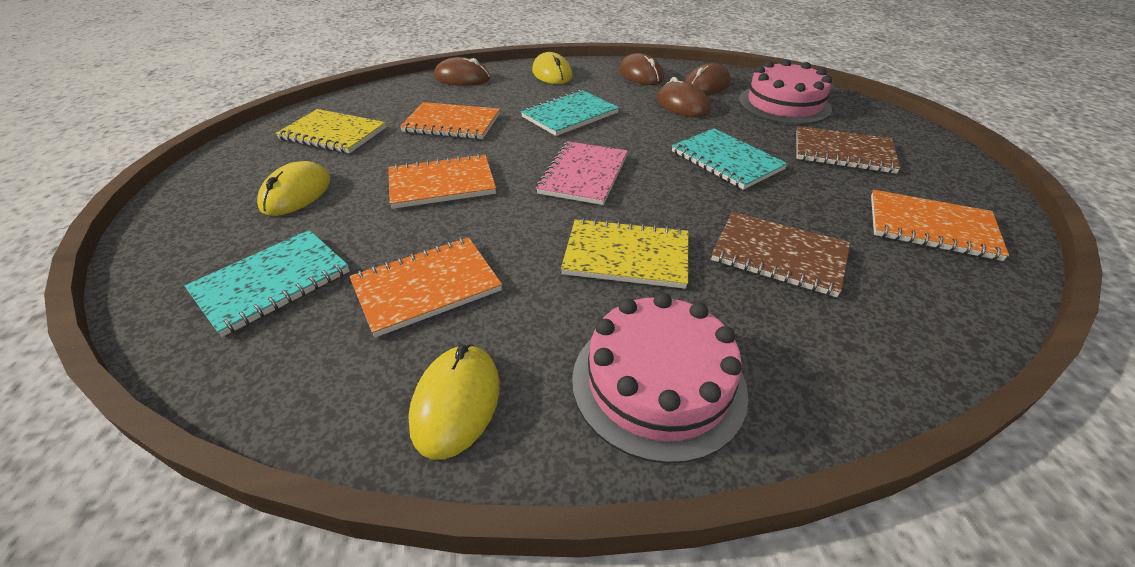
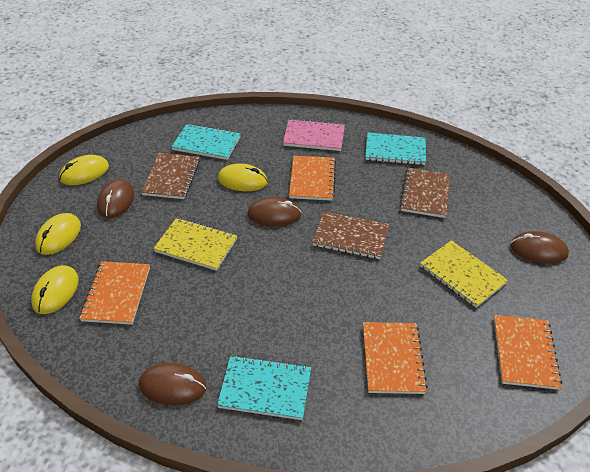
brown notebook: 2 -> 3
pink cake: 2 -> 0
yellow mouse: 3 -> 4

